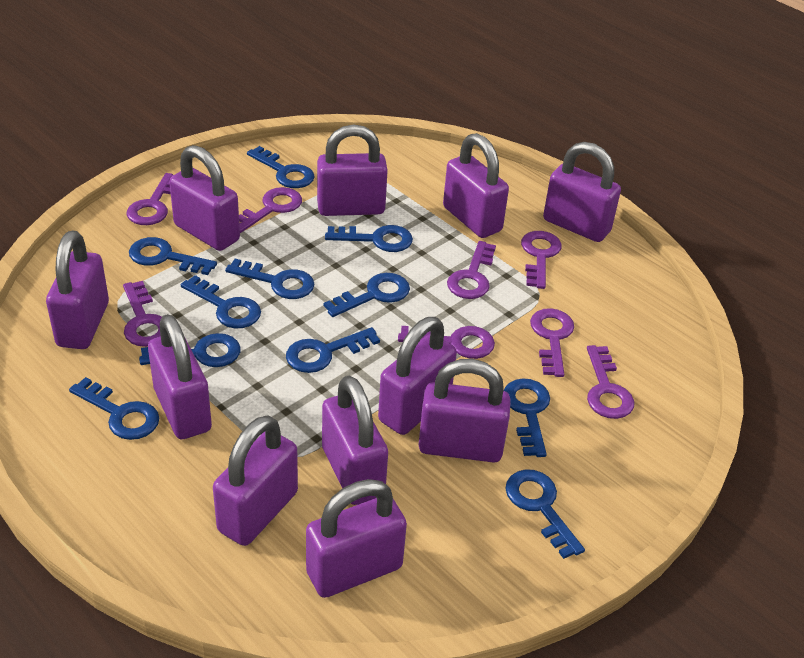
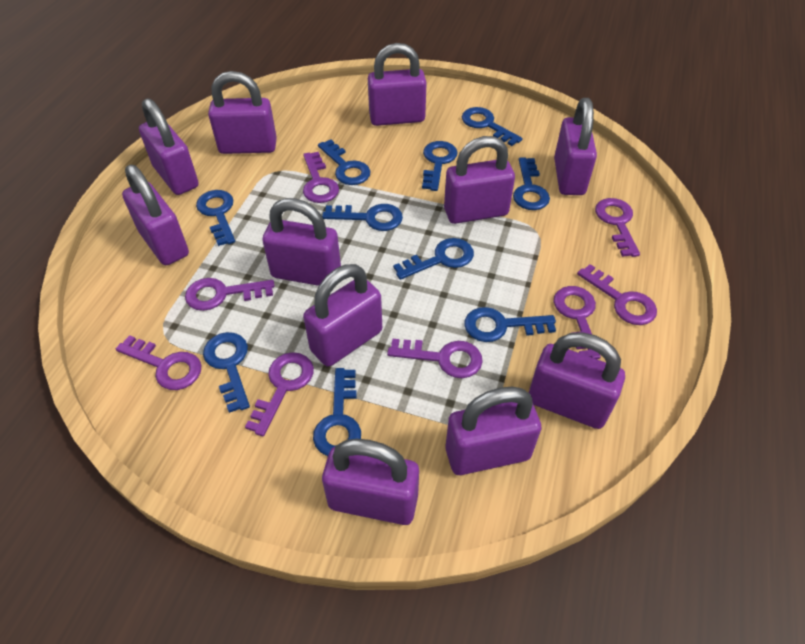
blue key: 11 -> 10

